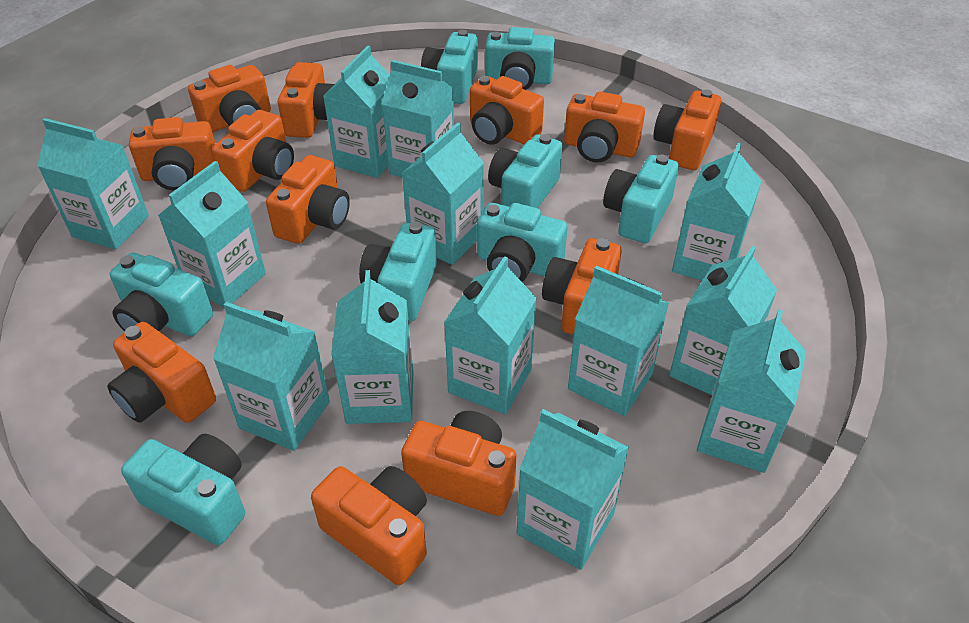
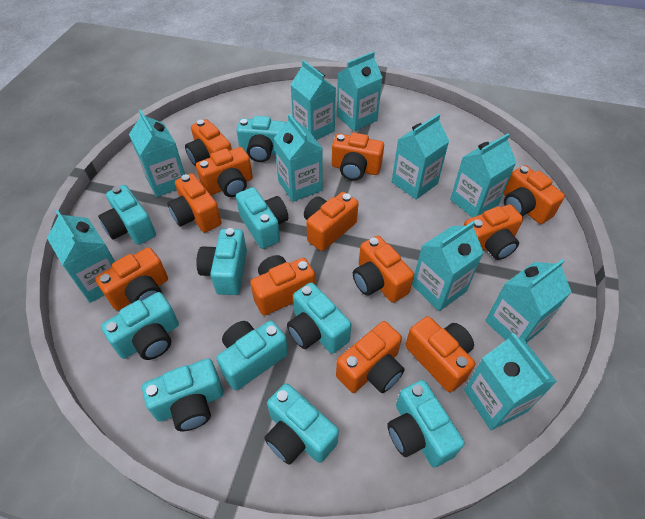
turquoise camera: 8 -> 10
turquoise carton: 13 -> 10

